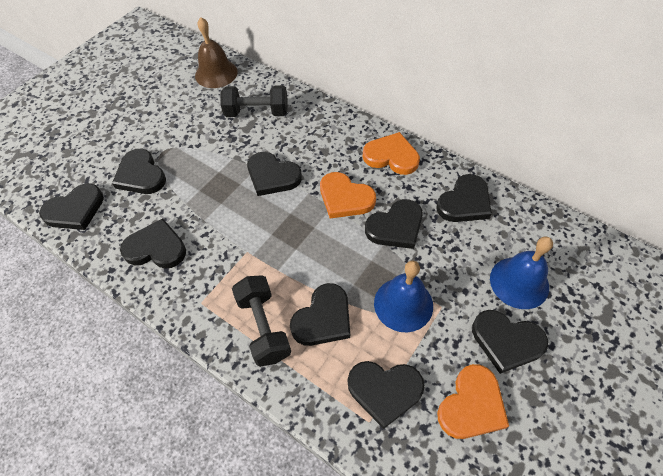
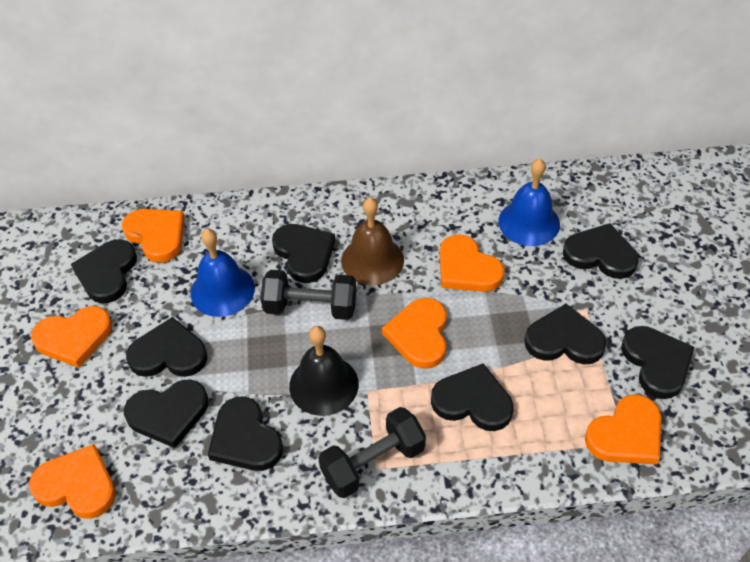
black bell: 0 -> 1
orange heart: 3 -> 6

